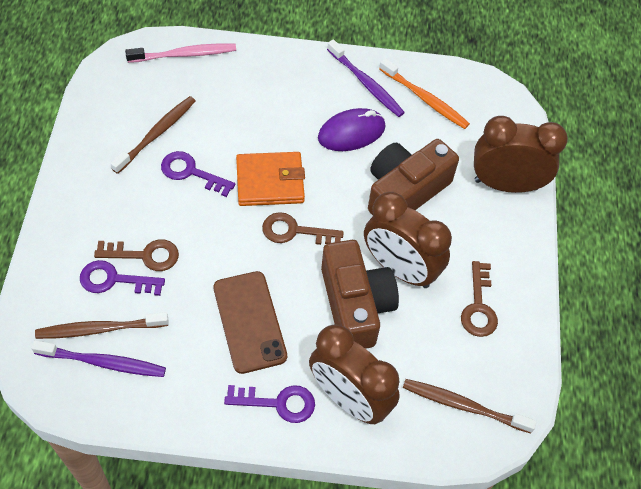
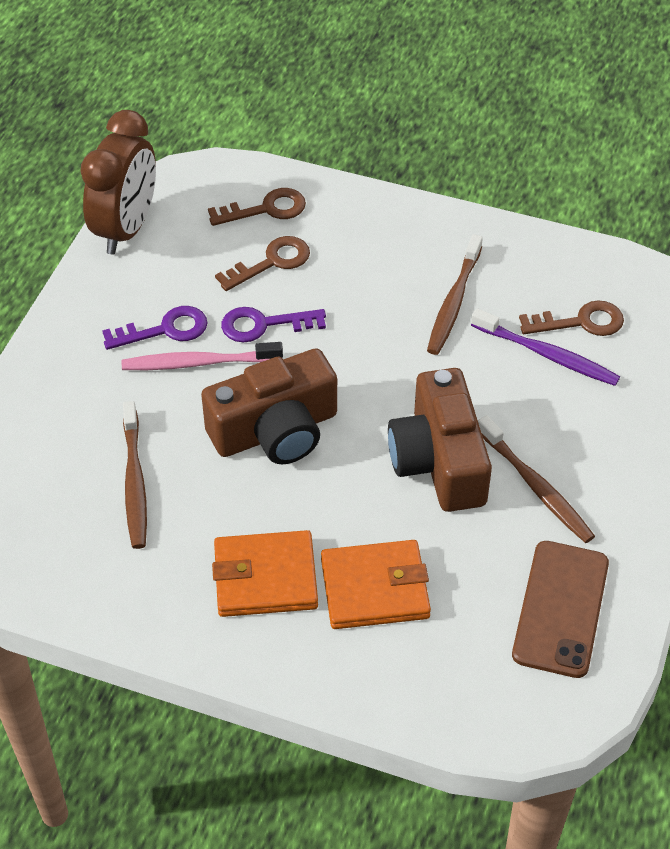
brown clock: 3 -> 1
orange toothbrush: 1 -> 0
orange wallet: 1 -> 2
purple key: 3 -> 2
purple mouse: 1 -> 0
purple toothbrush: 2 -> 1

